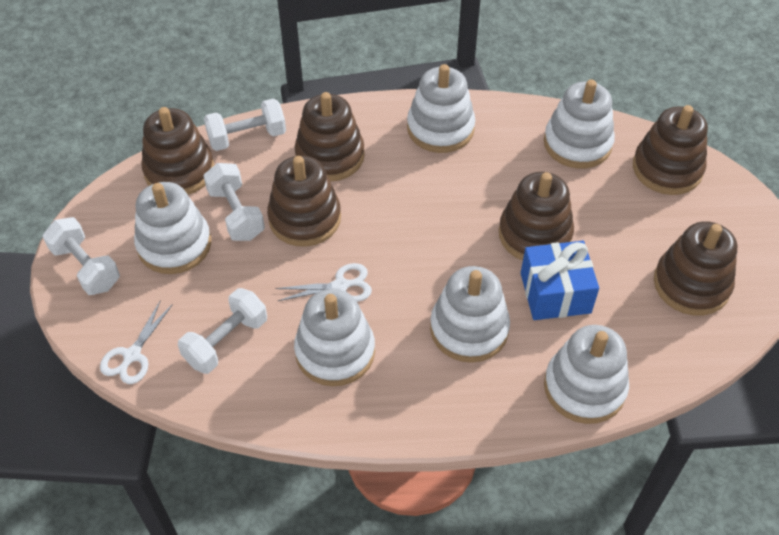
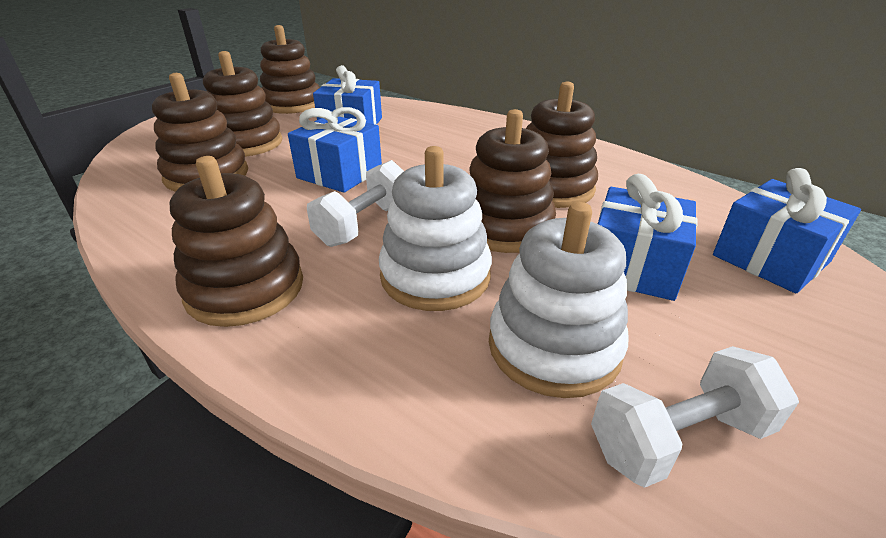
blue gift: 1 -> 4
white dumbbell: 4 -> 2
white scissors: 2 -> 0
white stacking toy: 6 -> 2

